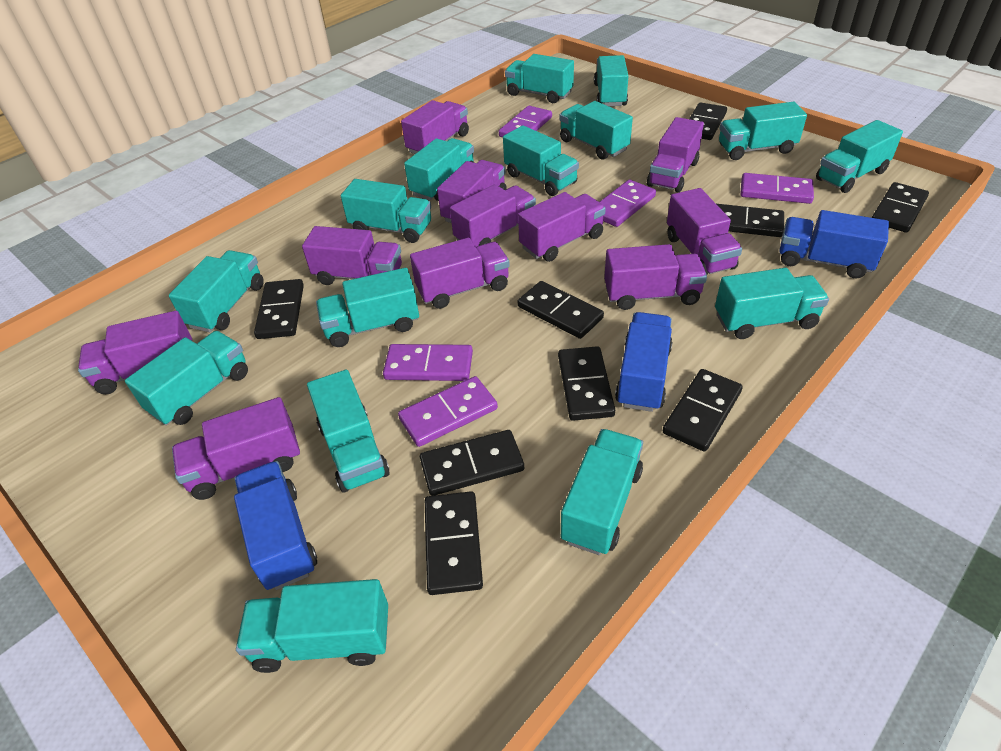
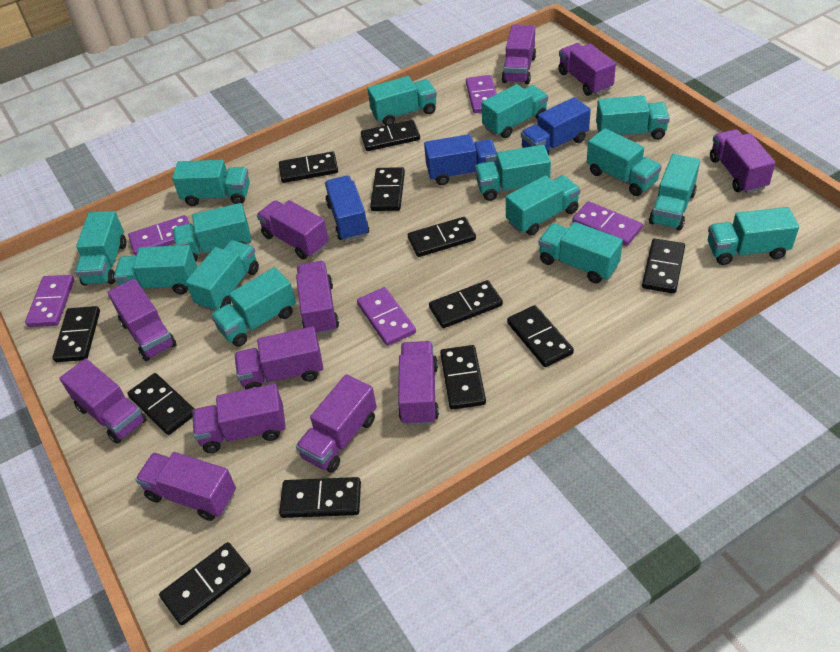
black domino: 9 -> 12
purple truck: 11 -> 12

